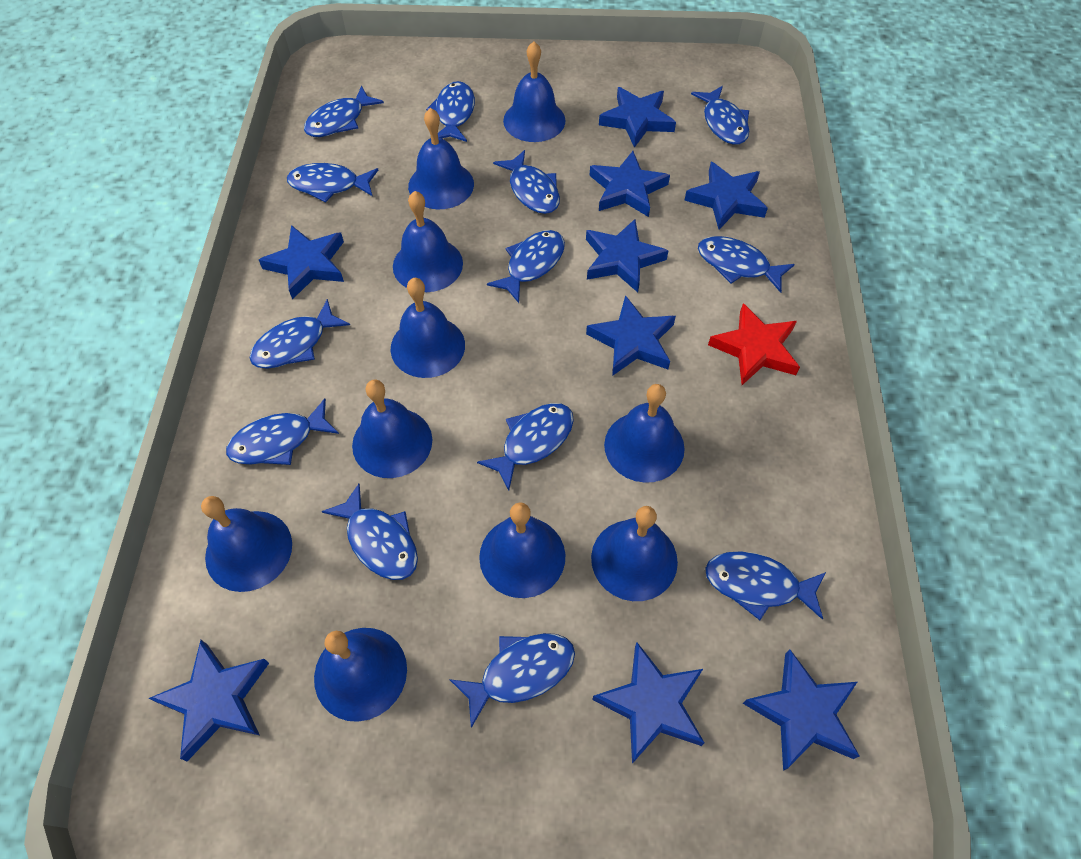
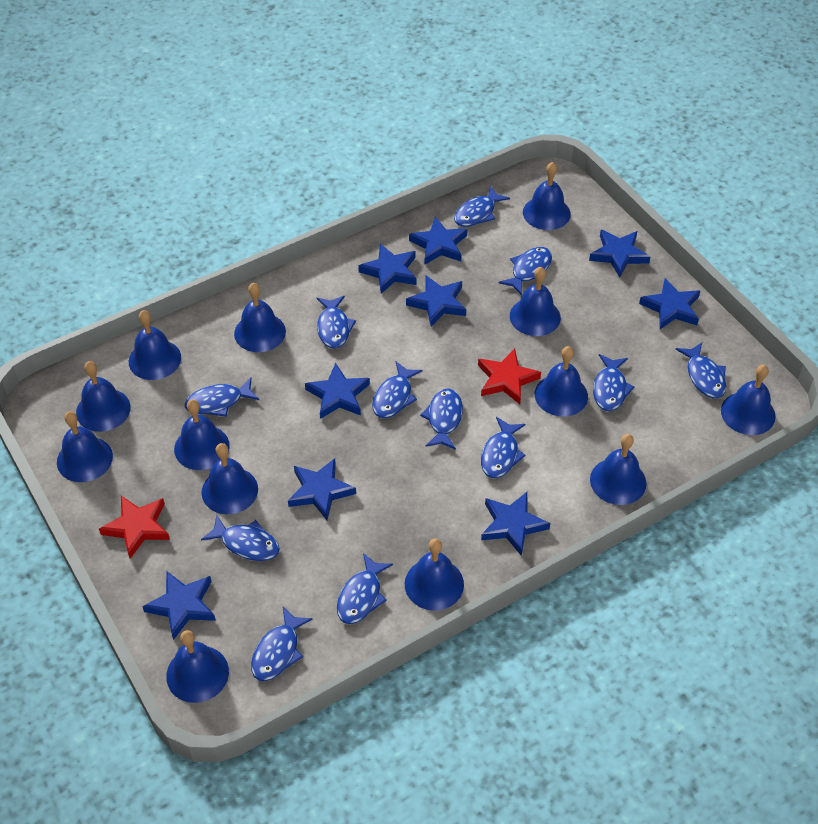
blue bell: 10 -> 13
blue fish: 13 -> 12
red star: 1 -> 2

